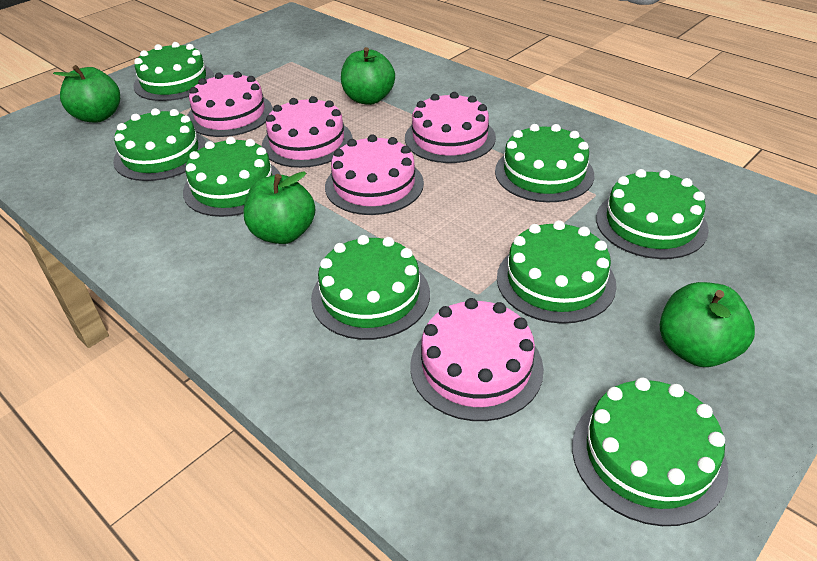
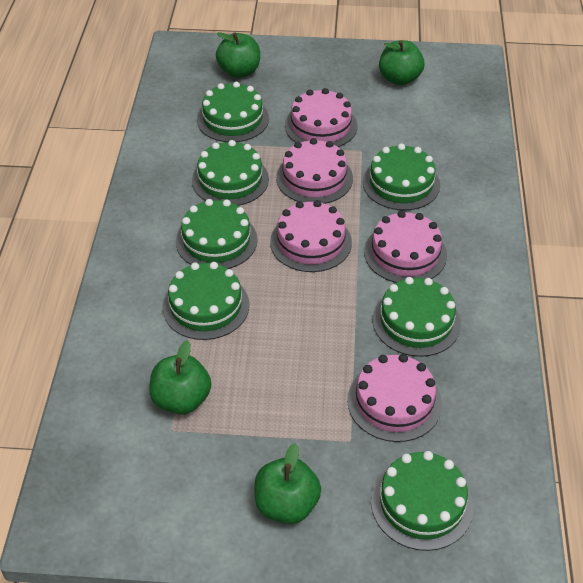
green cake: 8 -> 7

